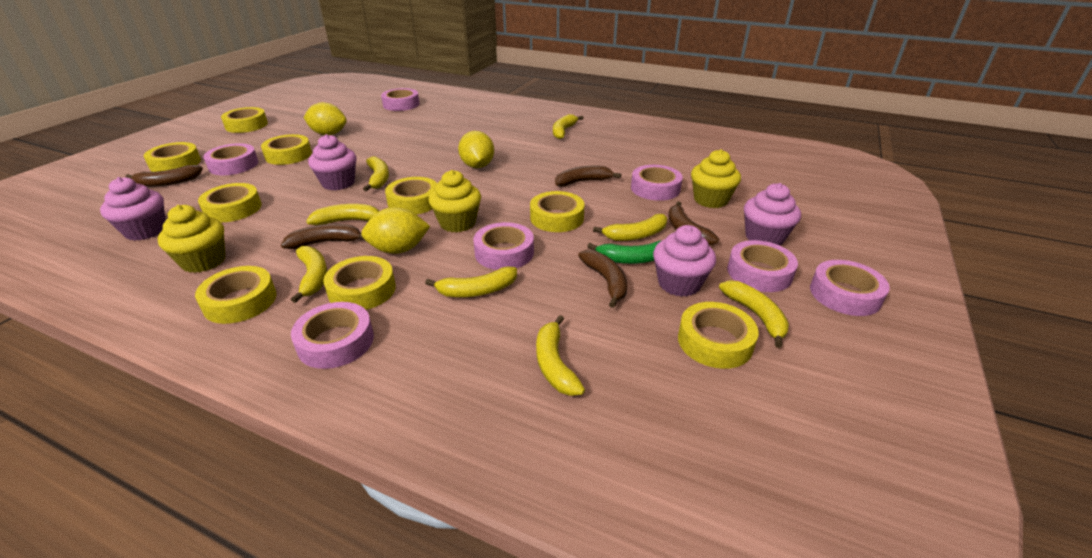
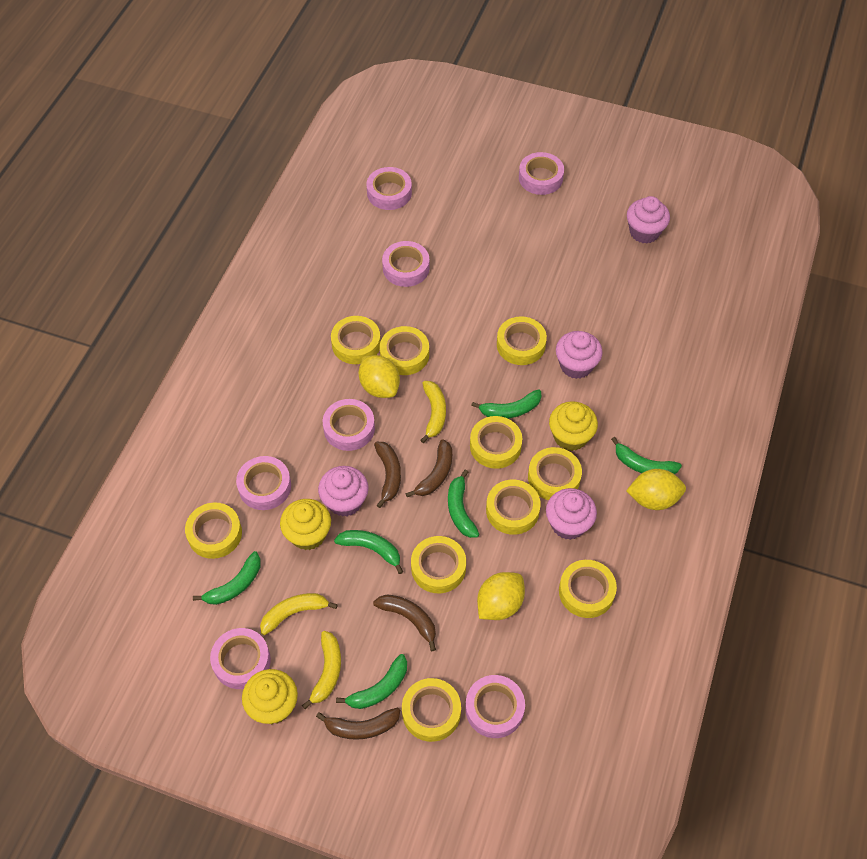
brown banana: 5 -> 4
green banana: 1 -> 6
yellow banana: 8 -> 3
yellow tape: 9 -> 10

